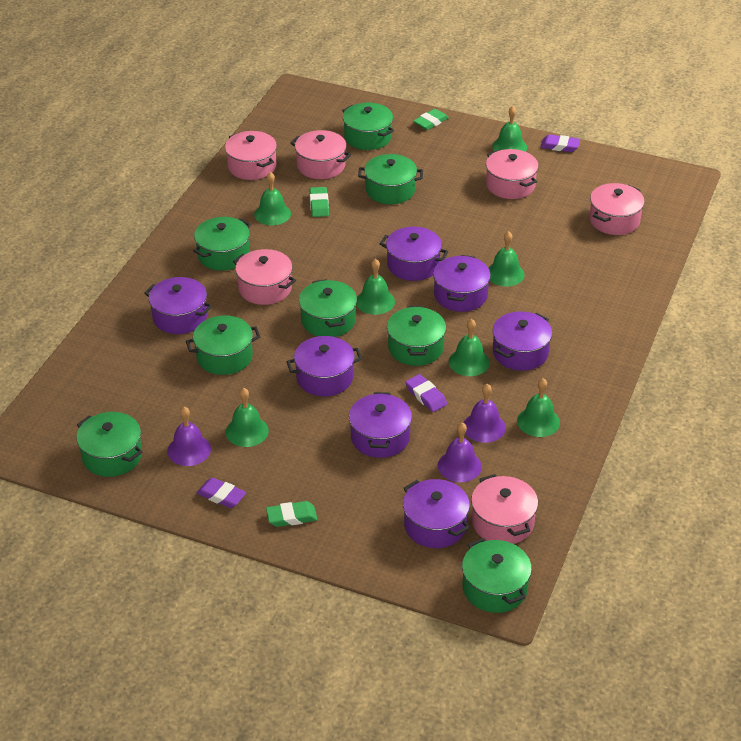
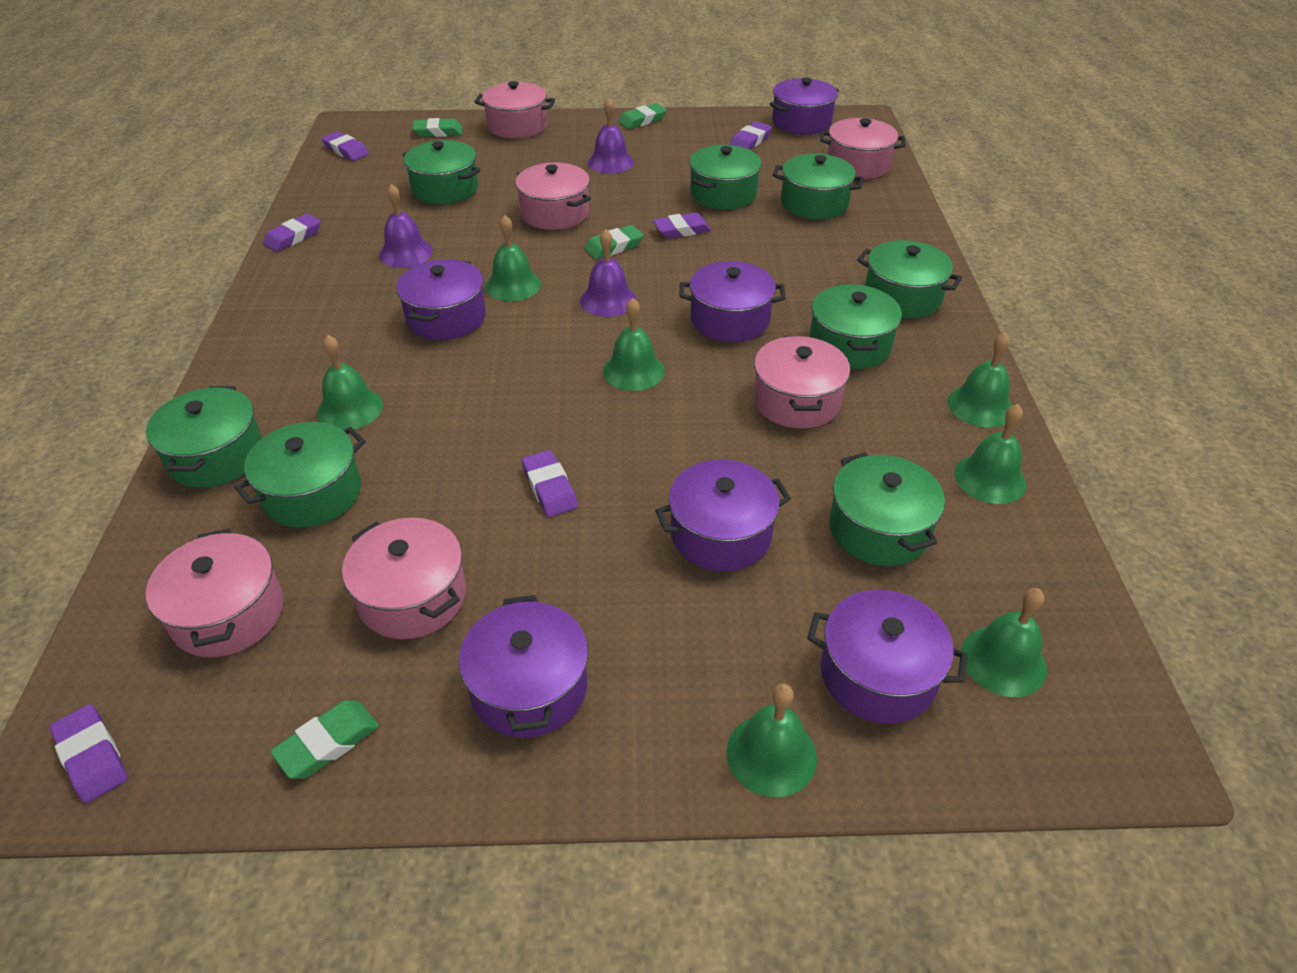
green eraser: 3 -> 4
purple eraser: 3 -> 6
purple pot: 7 -> 6

